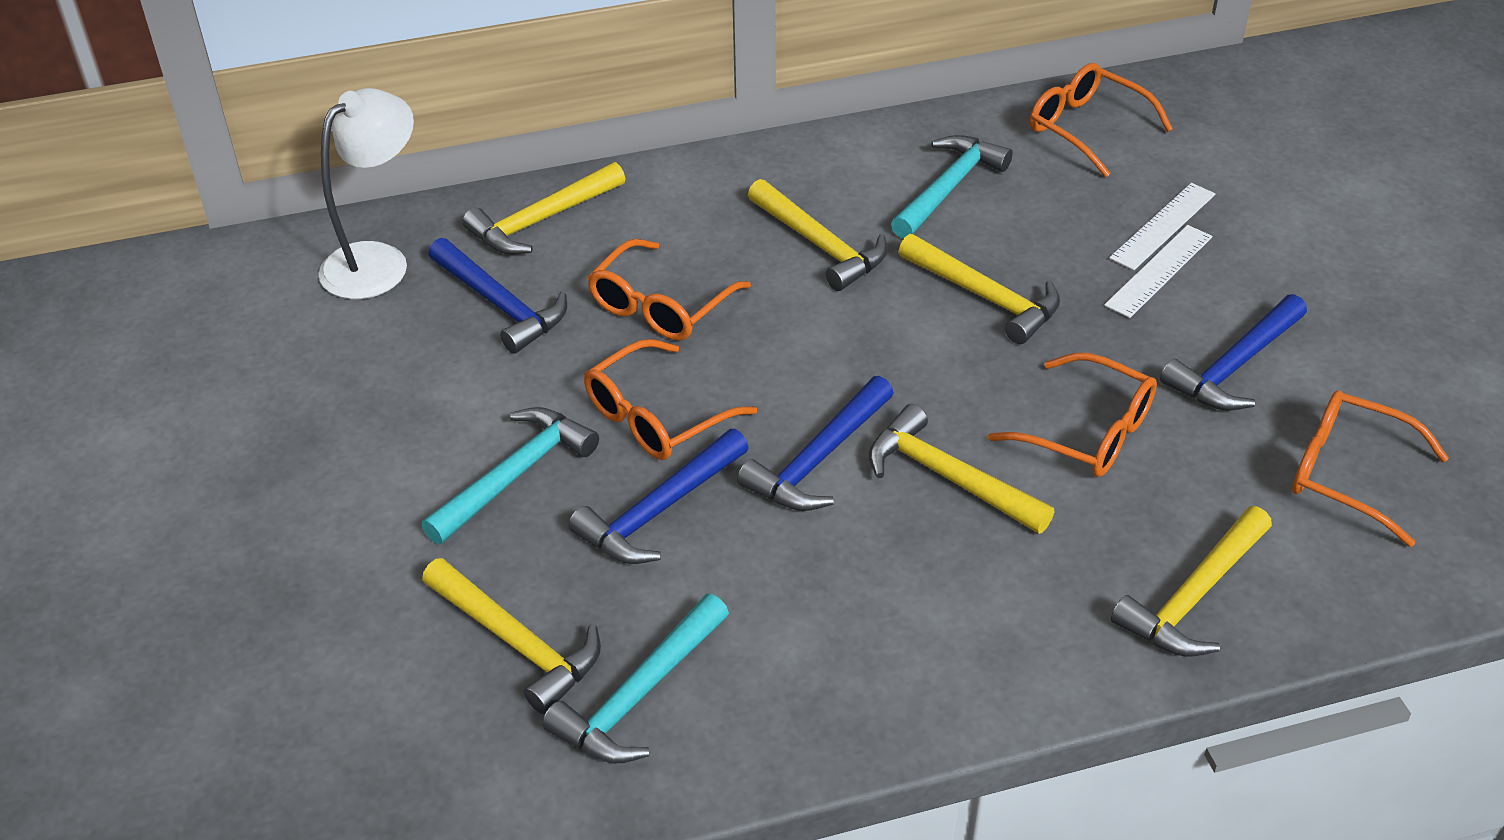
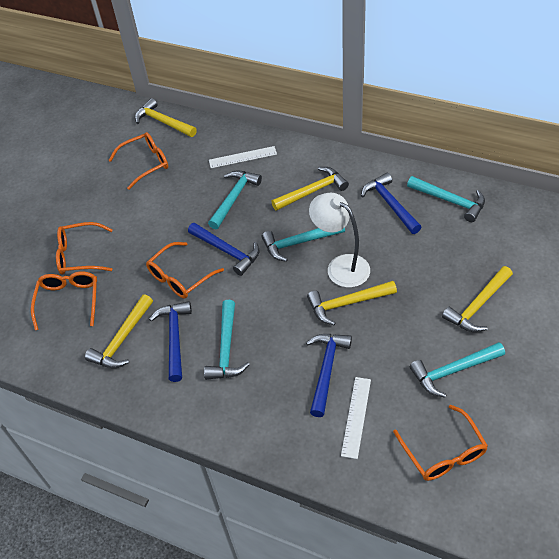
turquoise hammer: 3 -> 5
yellow hammer: 6 -> 5

